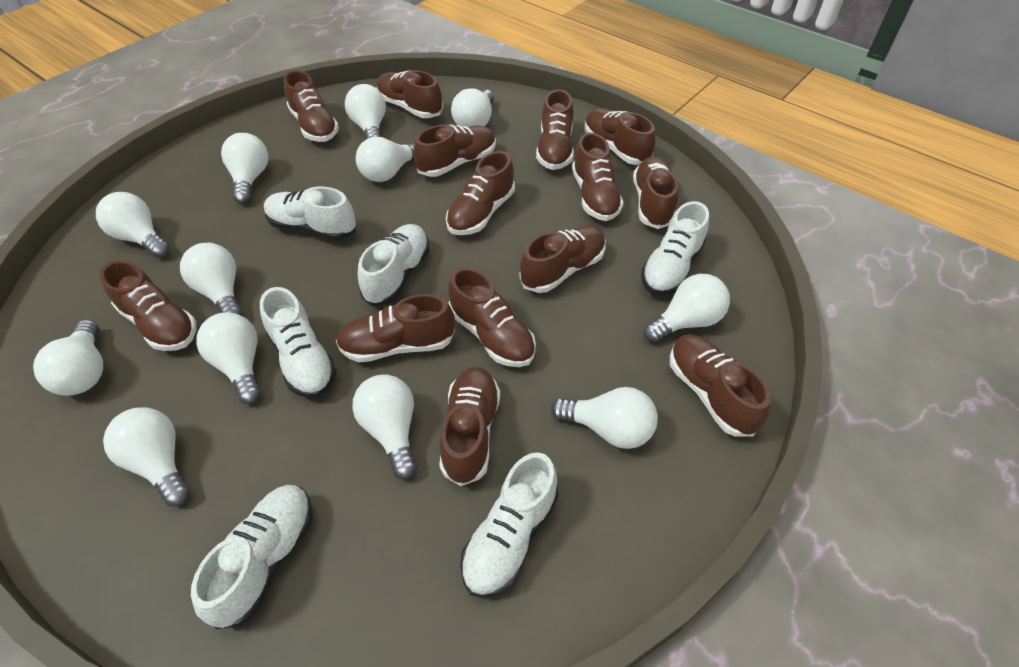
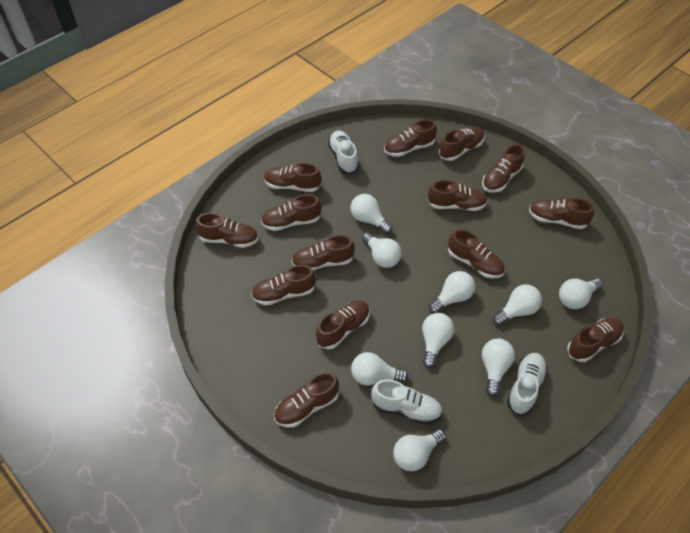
white light bulb: 12 -> 9
white shoe: 6 -> 3

